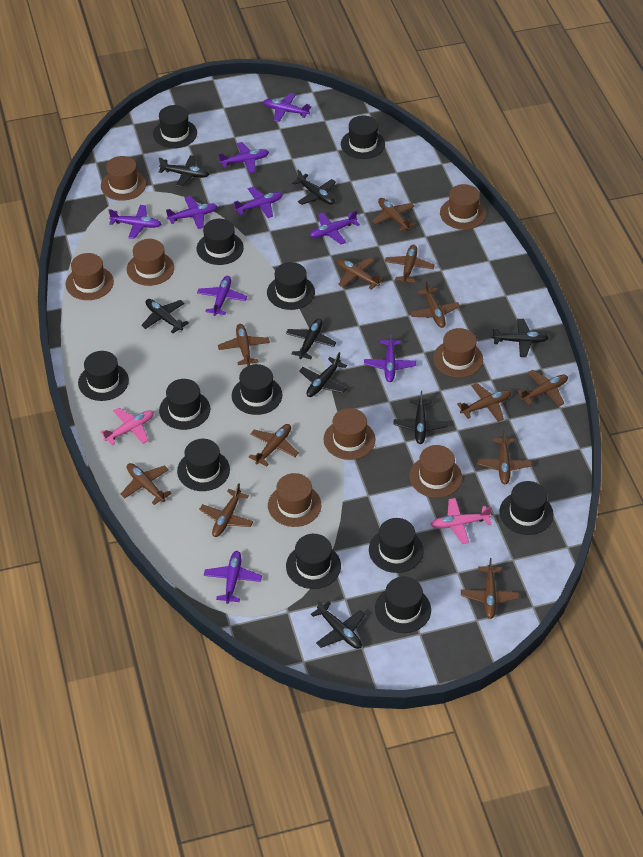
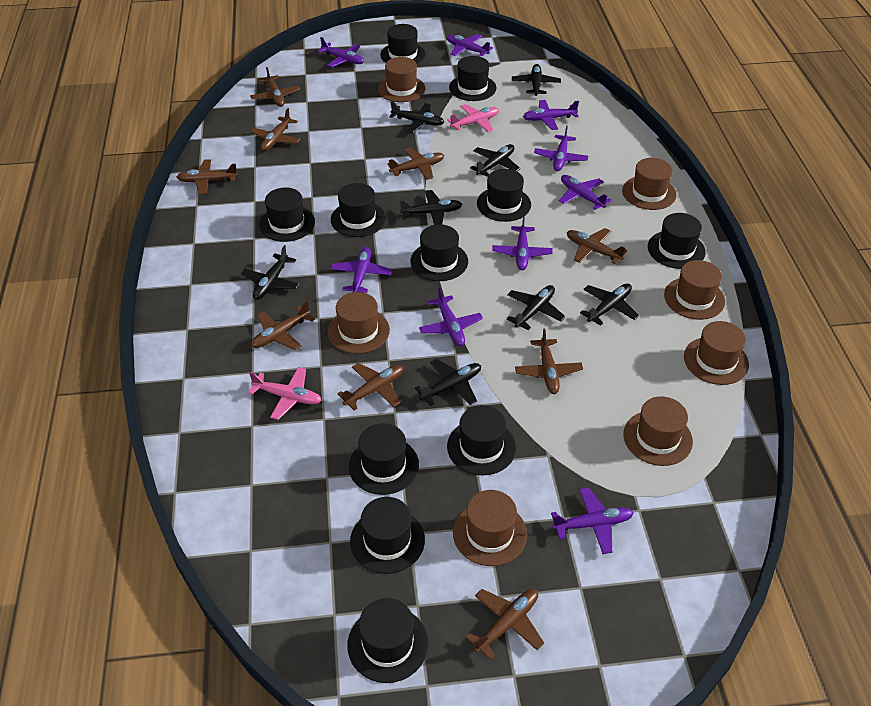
black hat: 12 -> 11
brown hat: 8 -> 7
brown plane: 12 -> 9

